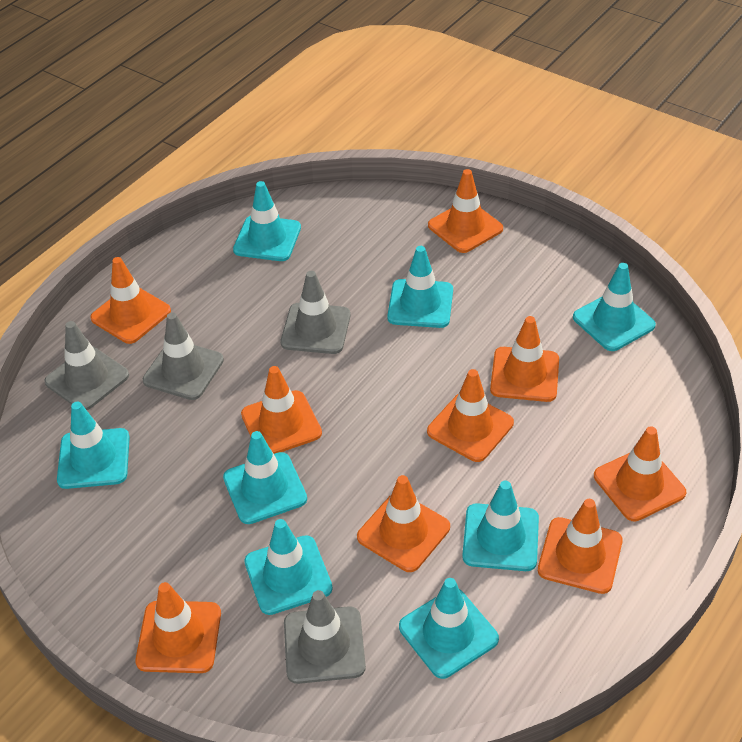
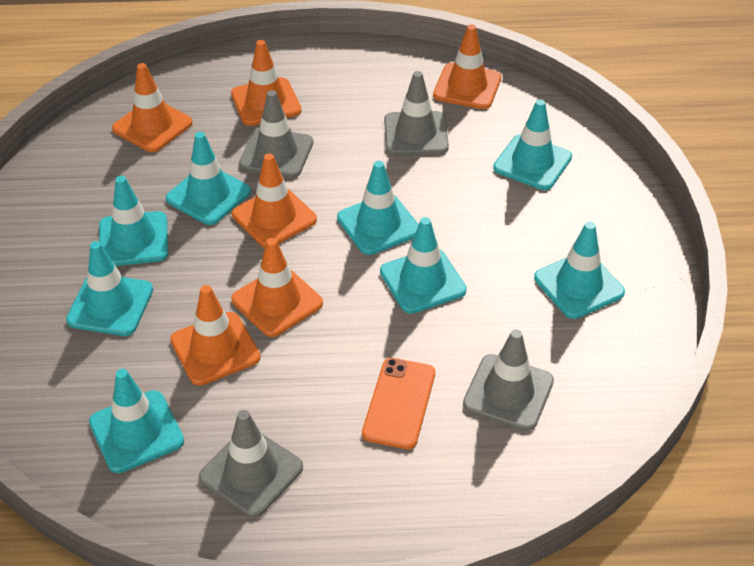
orange phone: 0 -> 1
orange traffic cone: 9 -> 6

